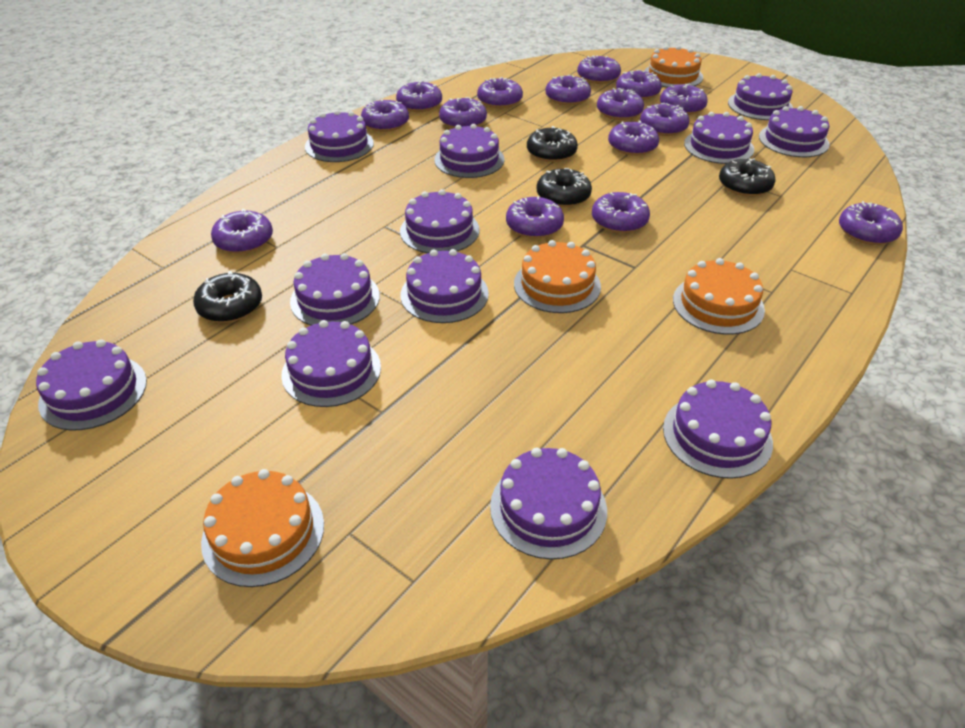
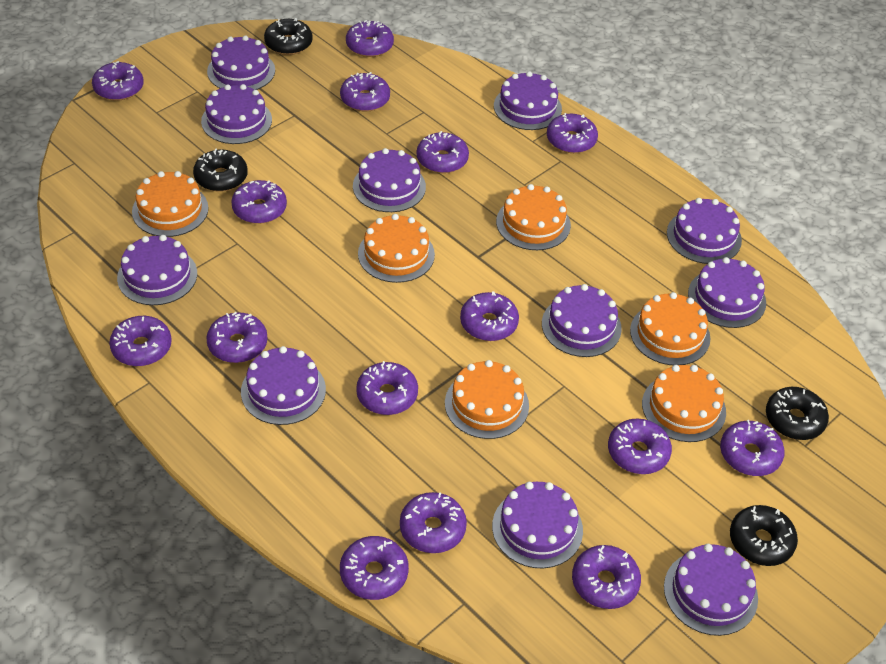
orange cake: 4 -> 6
purple cake: 12 -> 11

